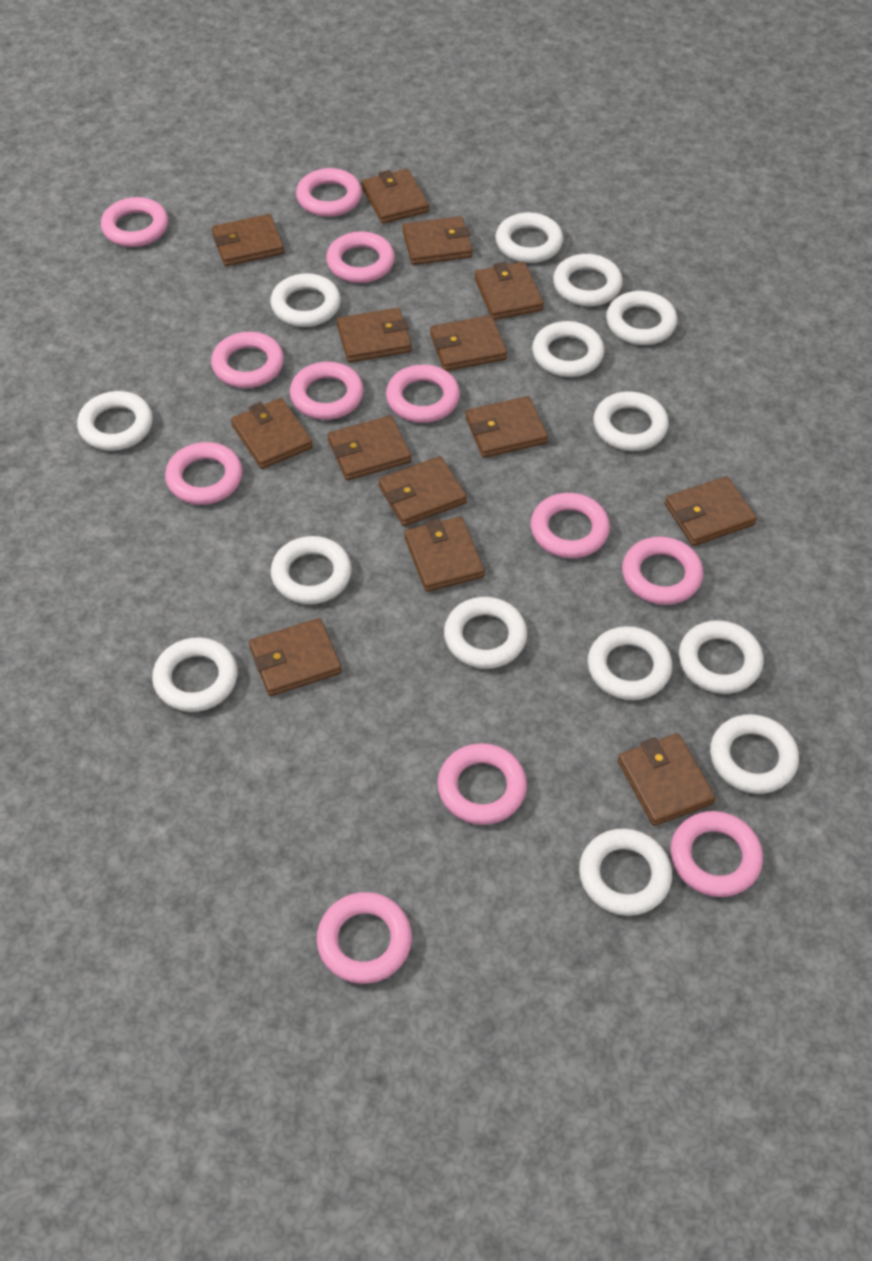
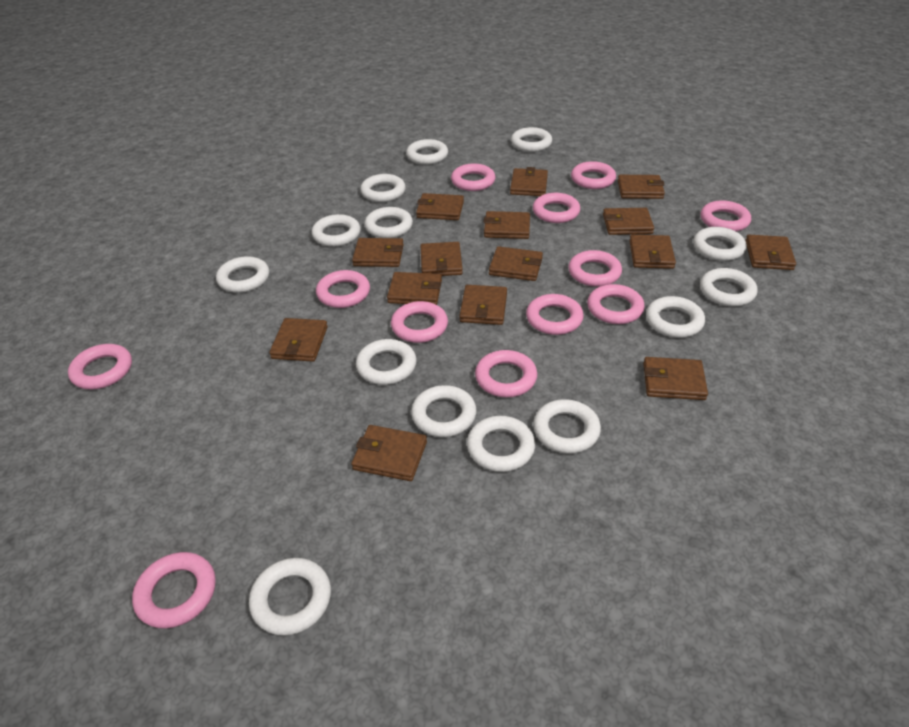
brown wallet: 14 -> 15

